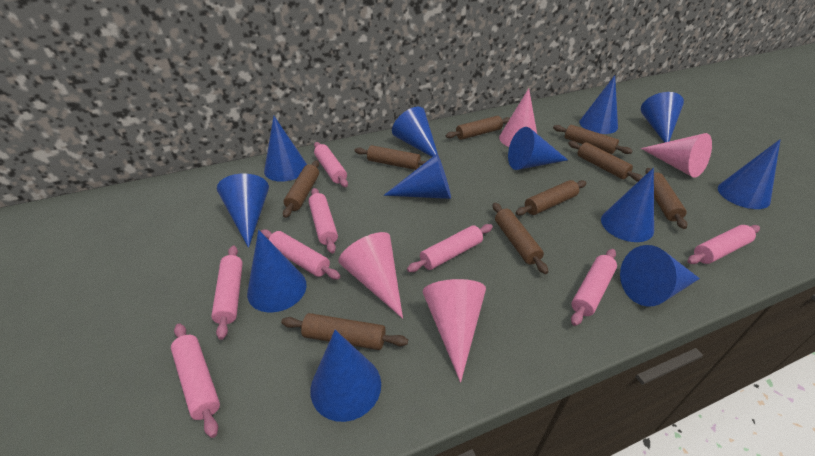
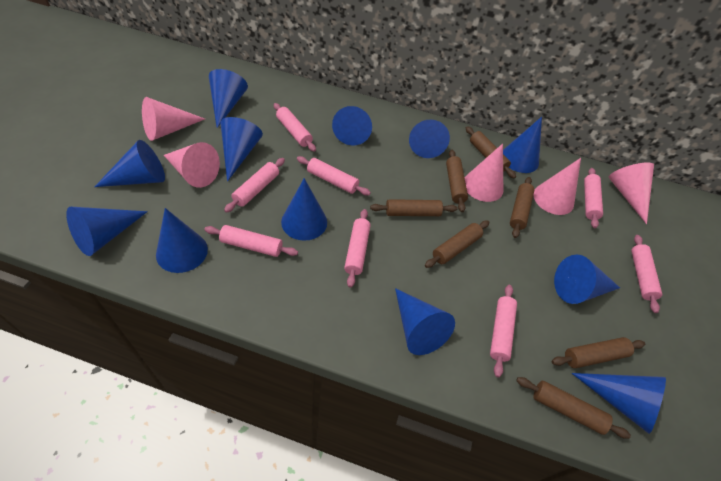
brown rolling pin: 9 -> 7
pink cone: 4 -> 5

